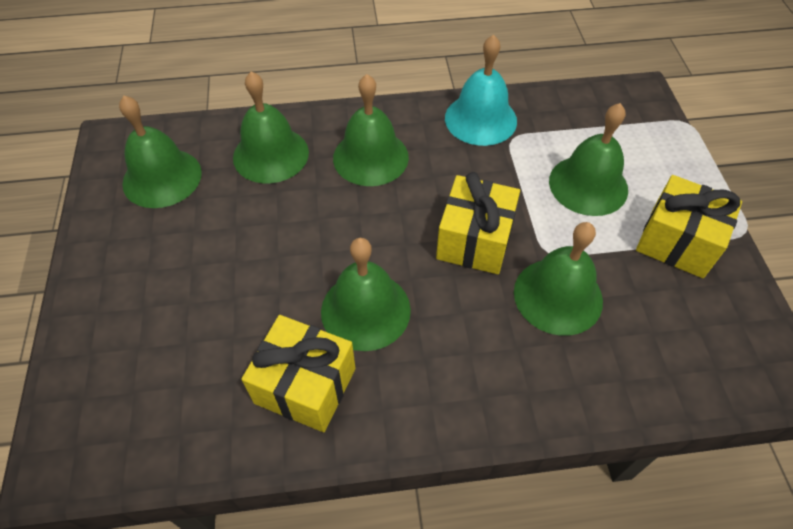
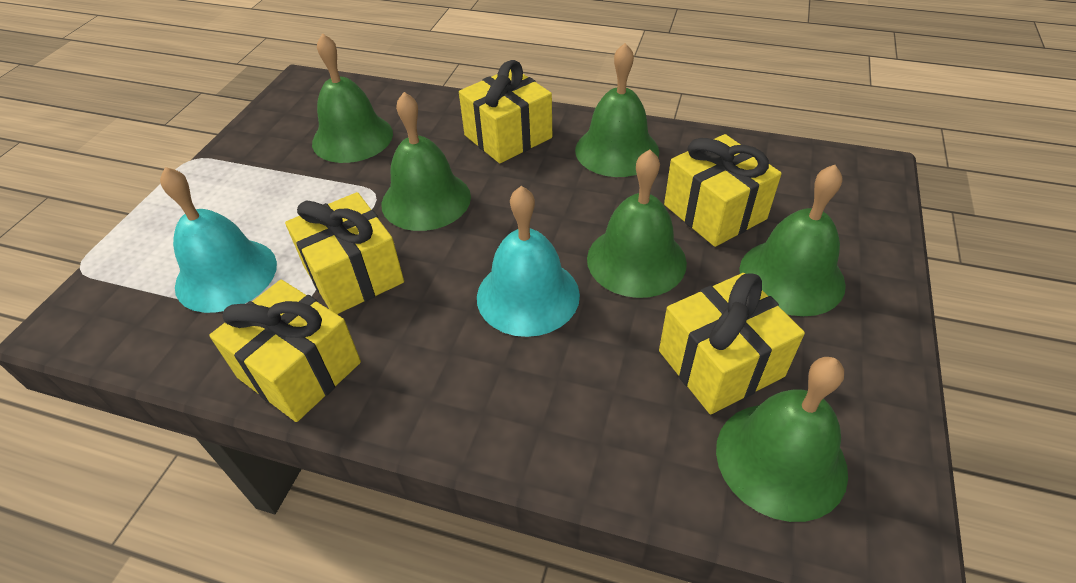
turquoise bell: 1 -> 2
yellow gift: 3 -> 5

